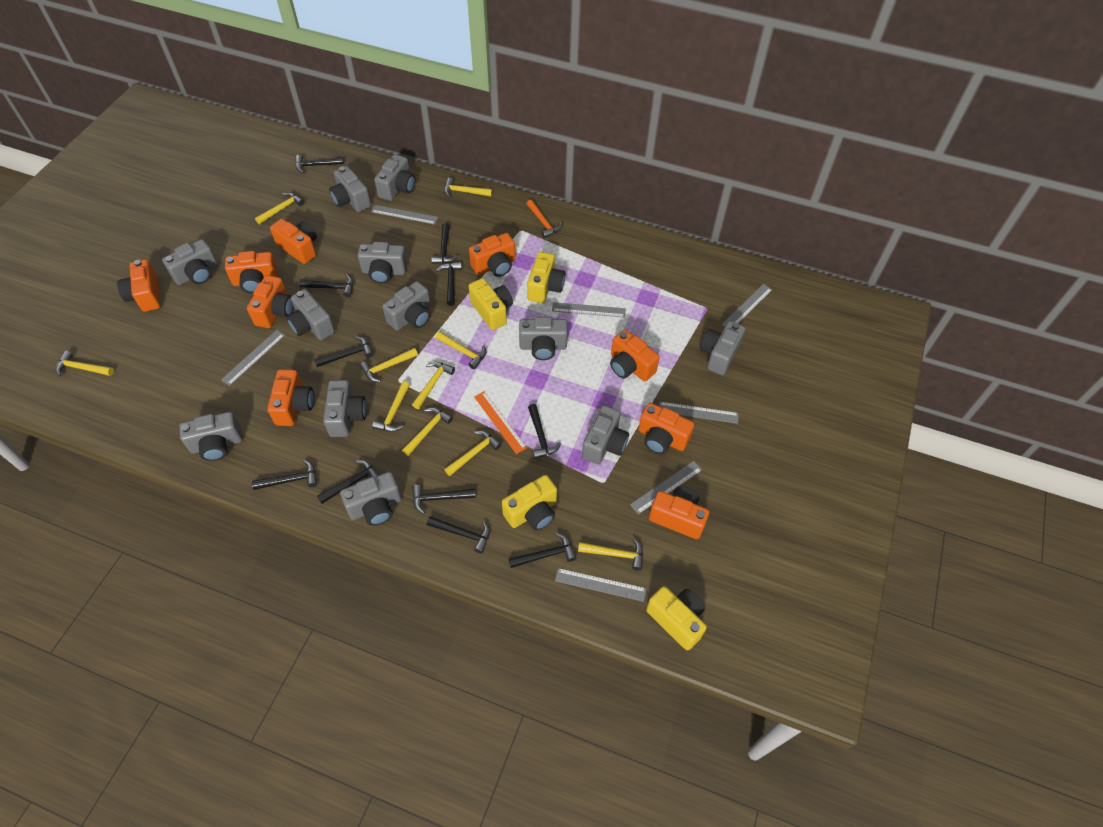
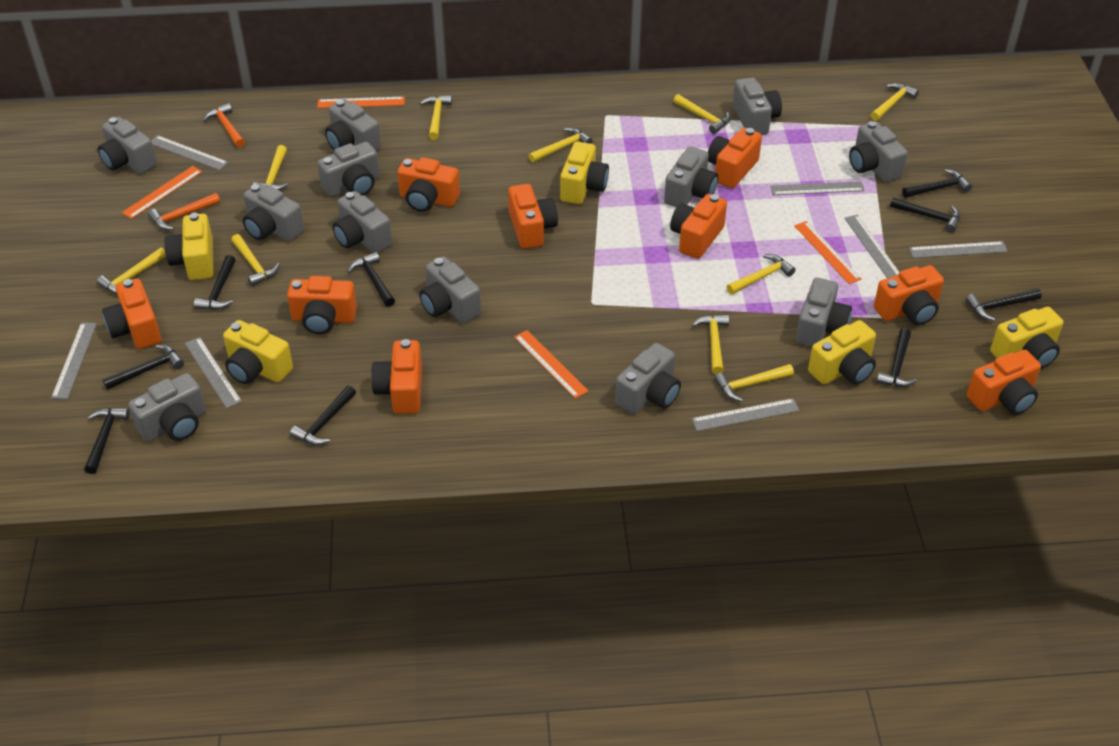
black hammer: 11 -> 9
orange hammer: 1 -> 2
orange ruler: 1 -> 4
yellow camera: 4 -> 5

